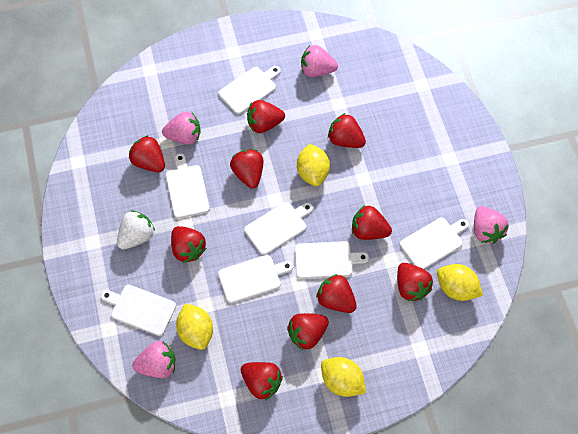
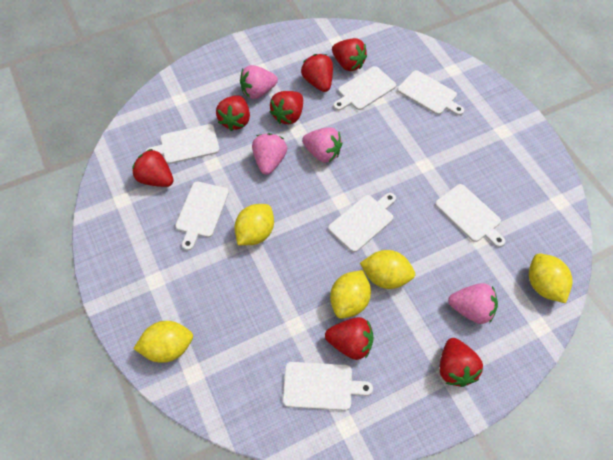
red strawberry: 10 -> 7
white strawberry: 1 -> 0
yellow lemon: 4 -> 5

